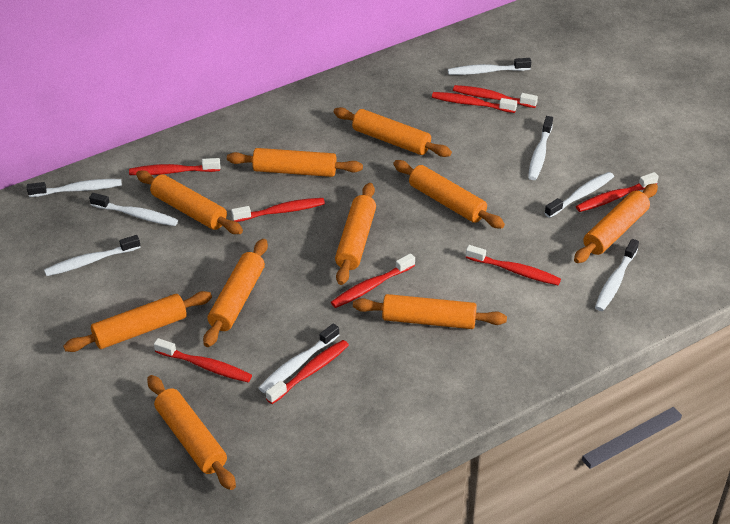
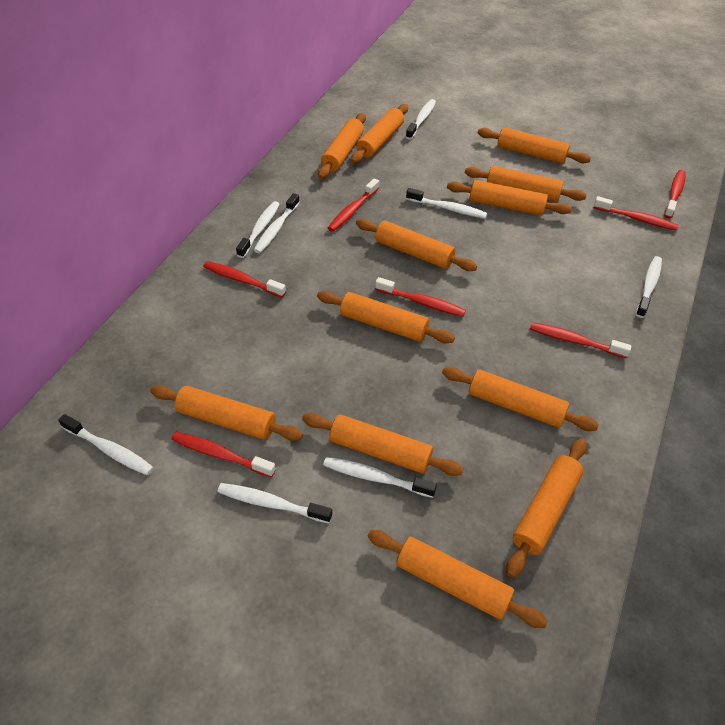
orange rolling pin: 10 -> 12
red toothbrush: 9 -> 7

